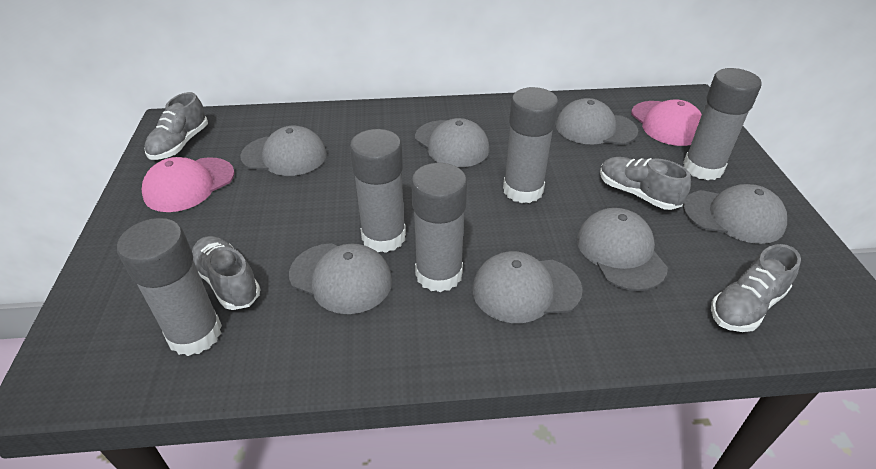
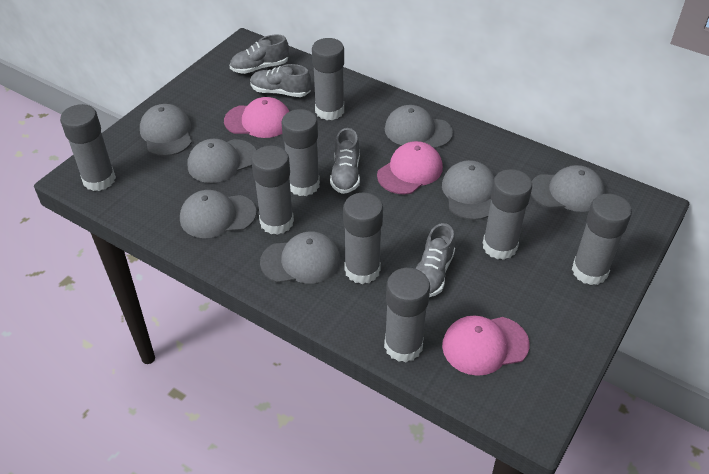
grey glue stick: 5 -> 8
pink cap: 2 -> 3

